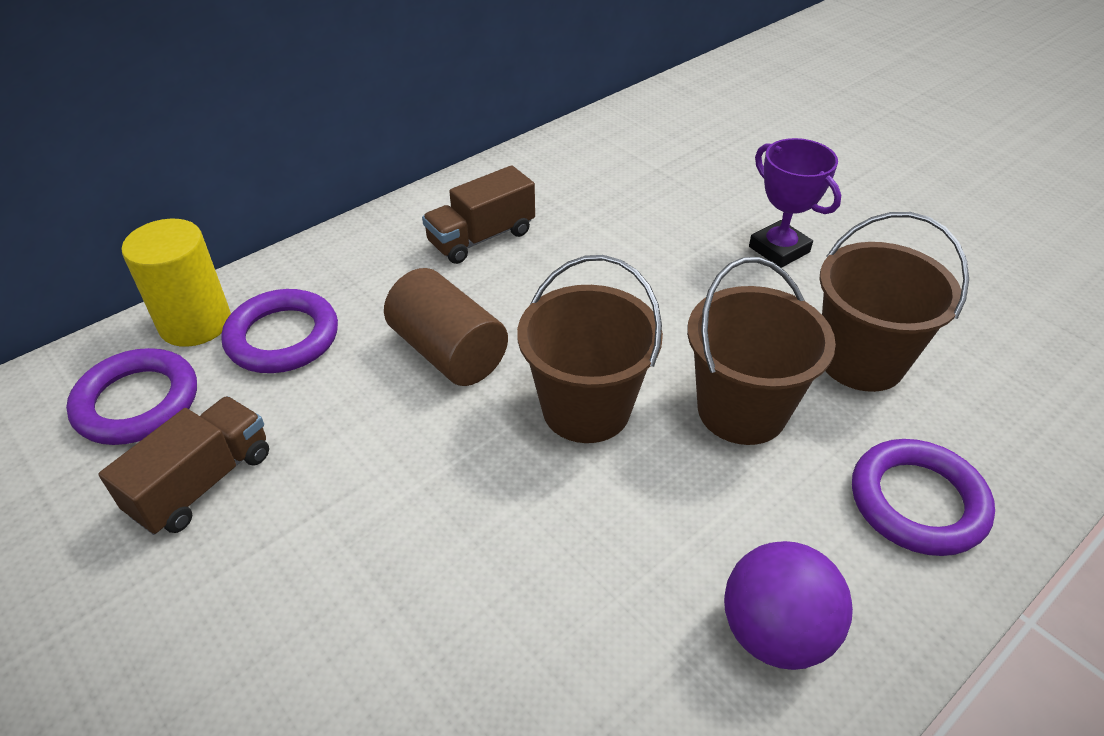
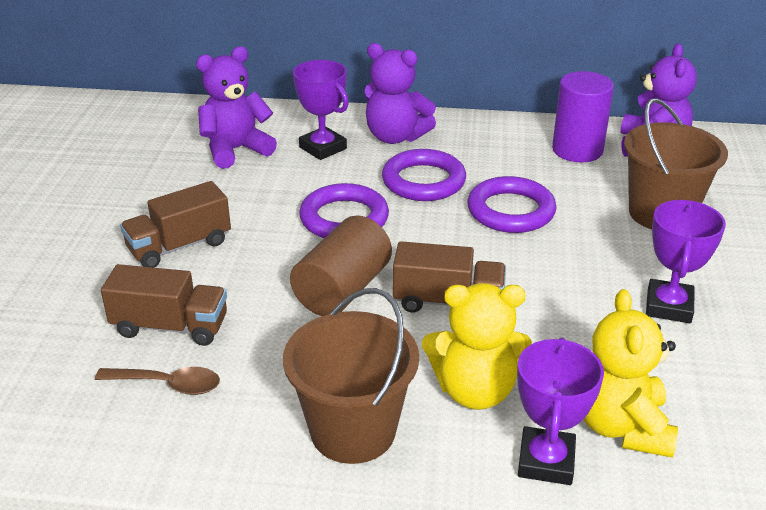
brown bucket: 3 -> 2
brown spoon: 0 -> 1
brown truck: 2 -> 3
purple ball: 1 -> 0
purple cylinder: 0 -> 1
purple teddy bear: 0 -> 3
purple trophy: 1 -> 3
yellow cylinder: 1 -> 0
yellow teddy bear: 0 -> 2

